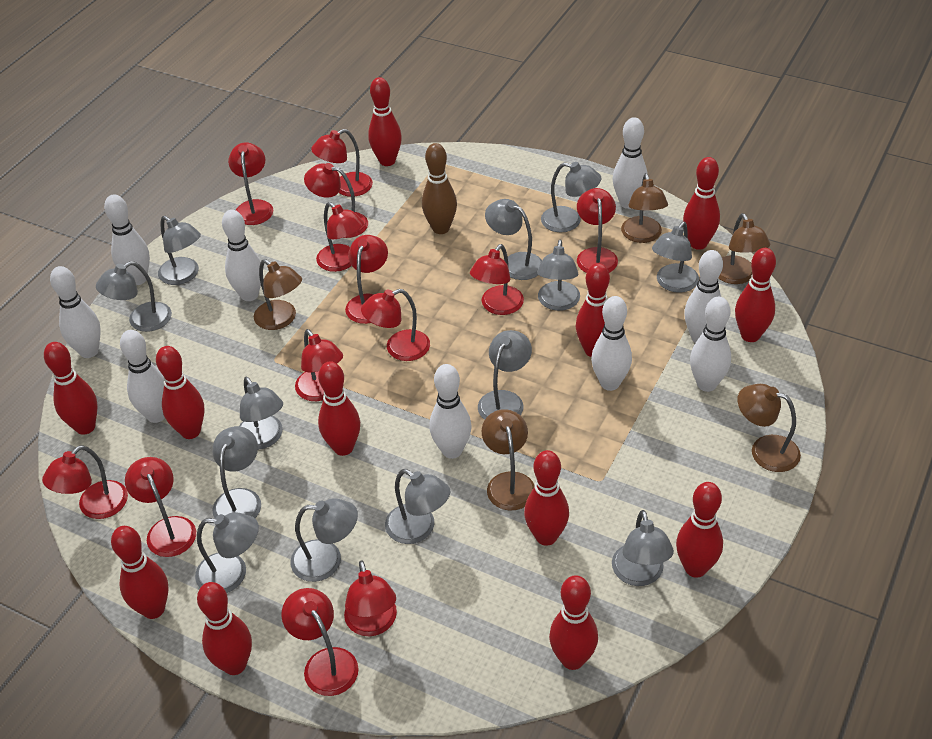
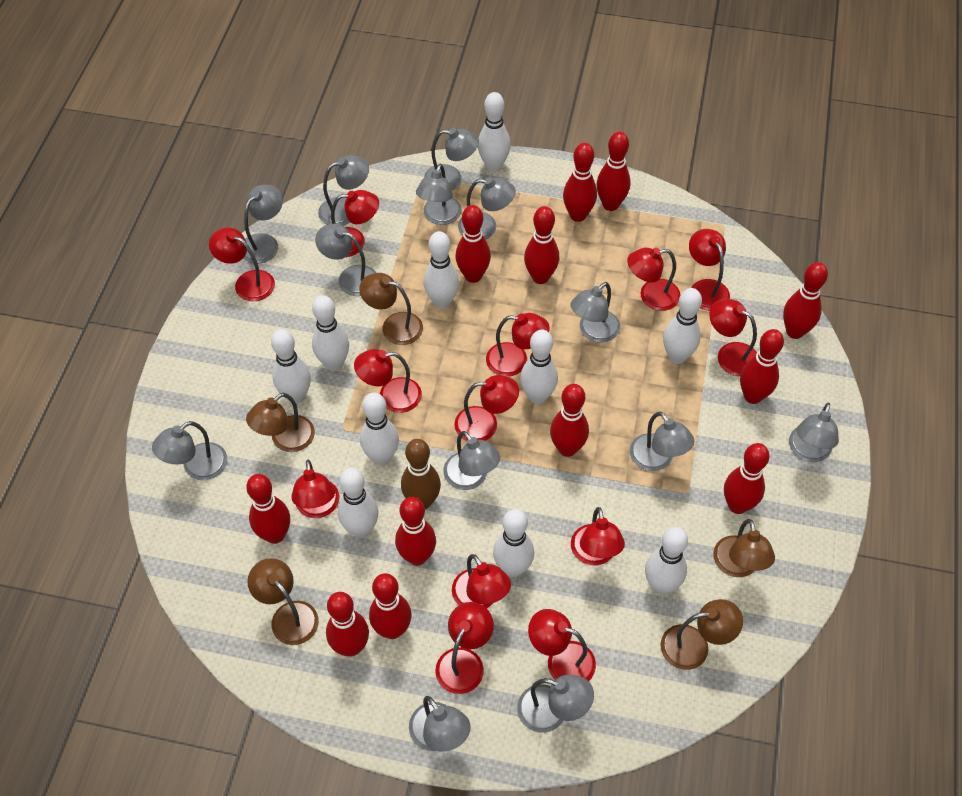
white bowling pin: 9 -> 10

